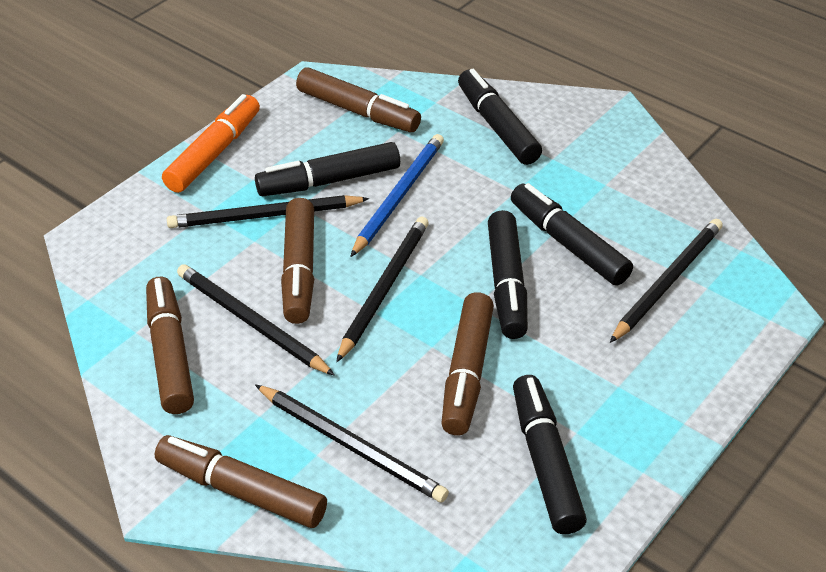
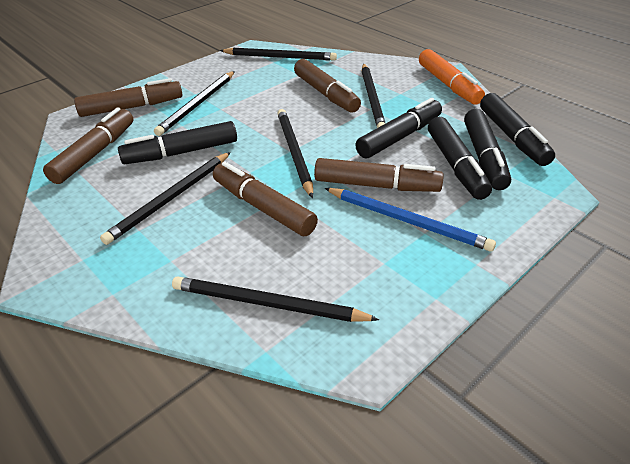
black pencil: 5 -> 6

